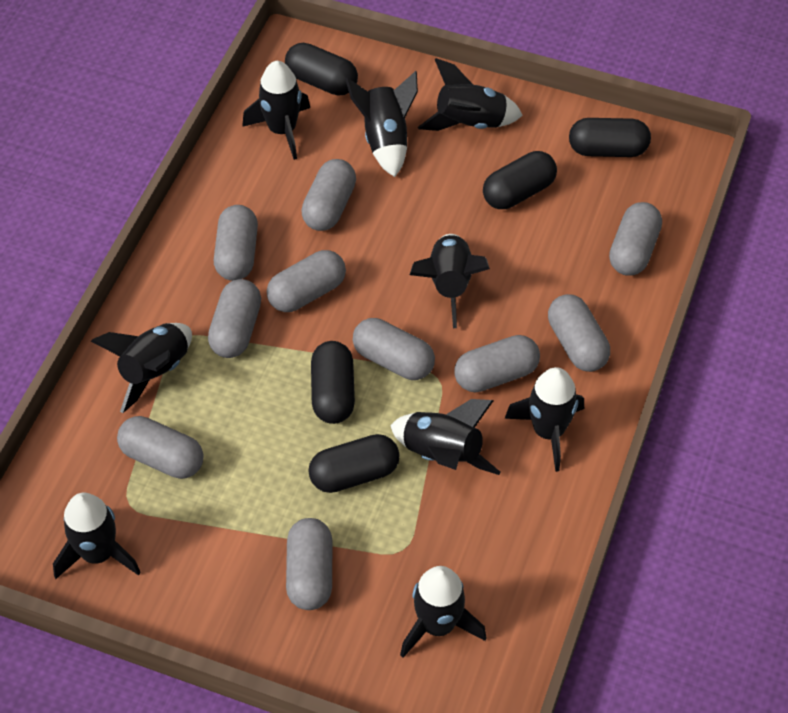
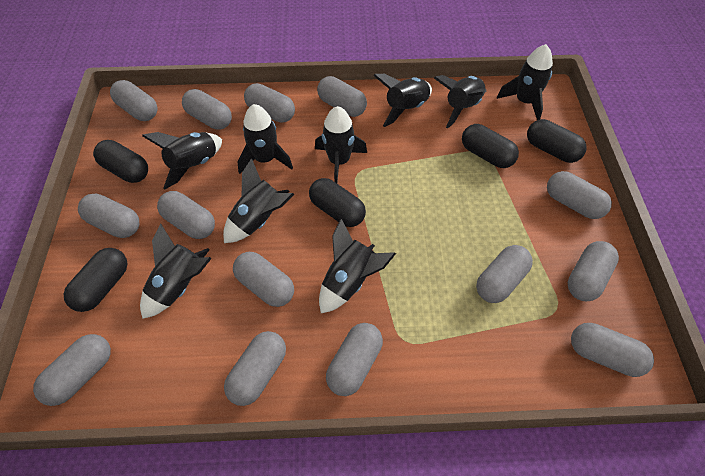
grey capsule: 10 -> 14

